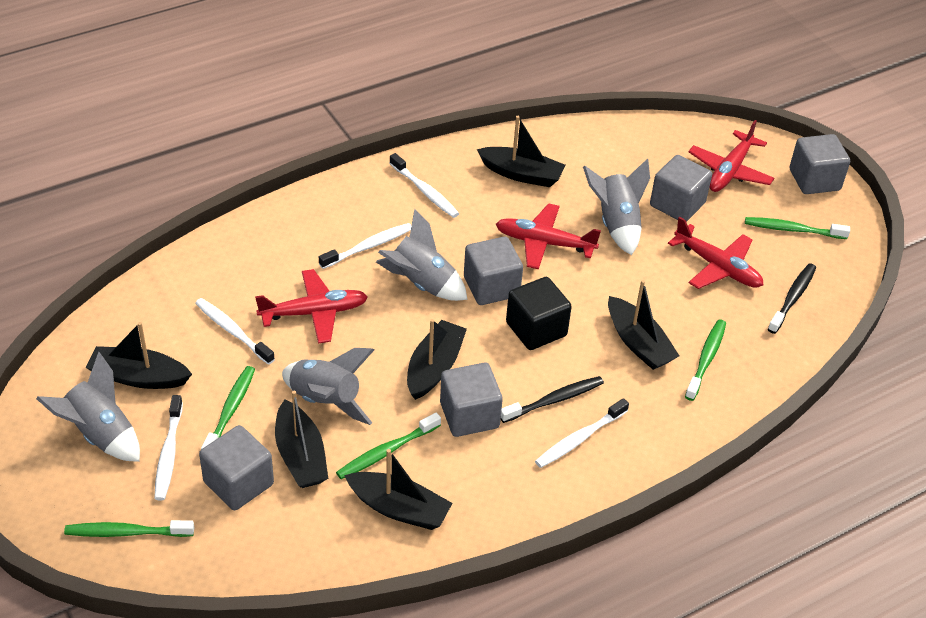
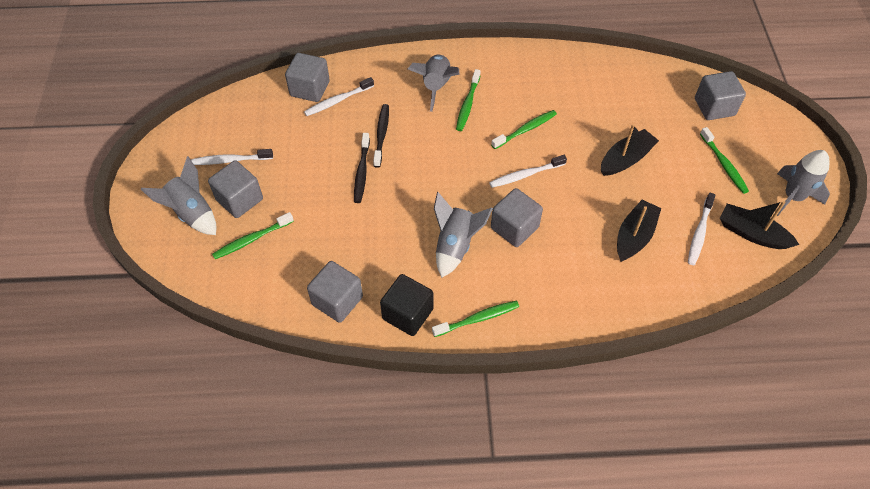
black boat: 6 -> 3
red plane: 4 -> 0
white toothbrush: 5 -> 4

